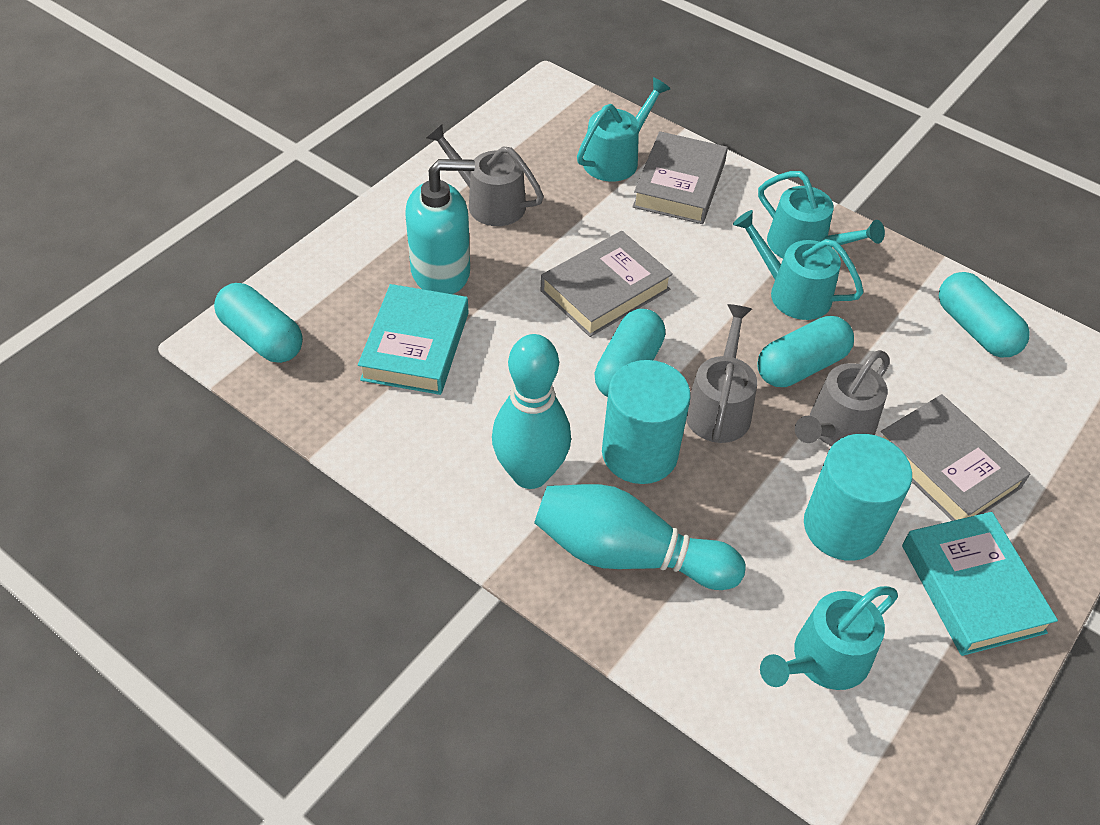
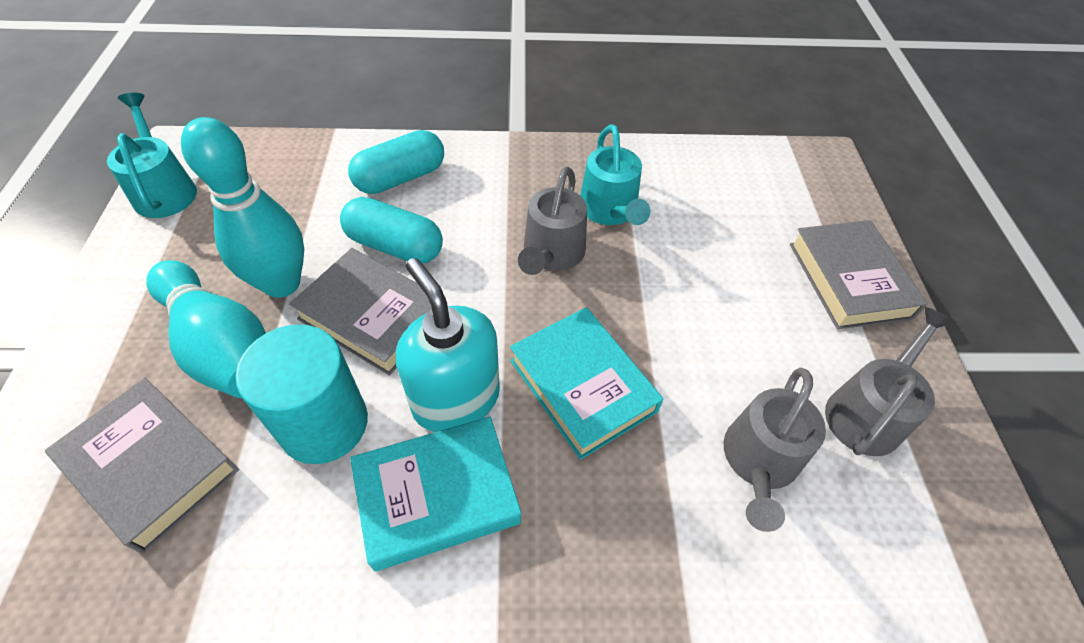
turquoise capsule: 4 -> 2
turquoise cylinder: 2 -> 1
turquoise watering can: 4 -> 2

